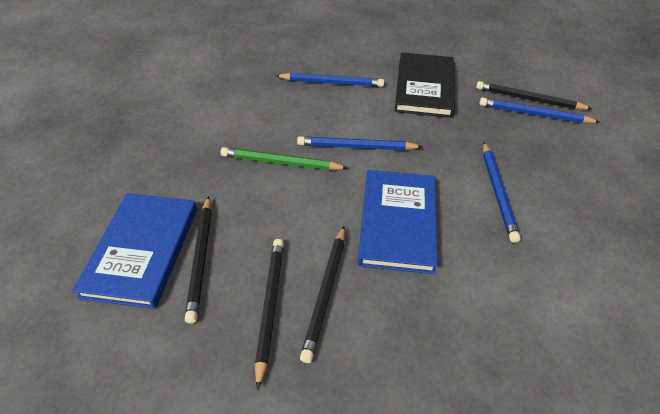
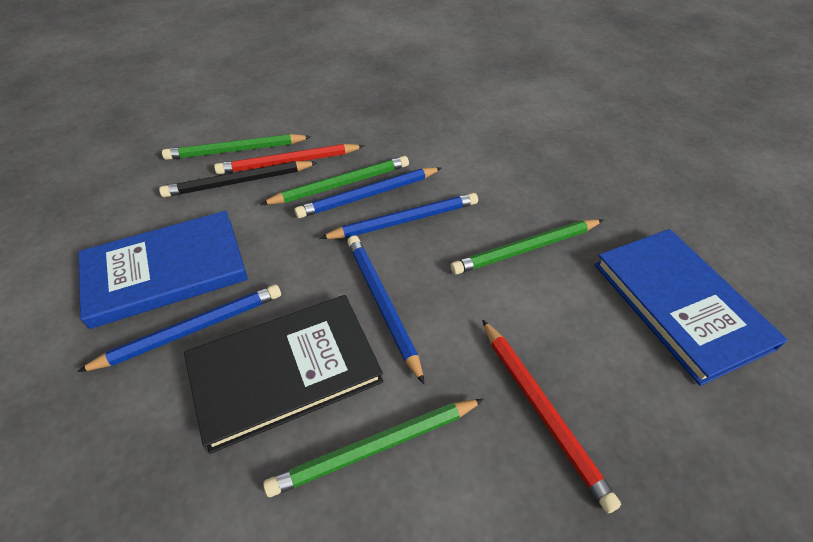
black pencil: 4 -> 1
green pencil: 1 -> 4
red pencil: 0 -> 2

